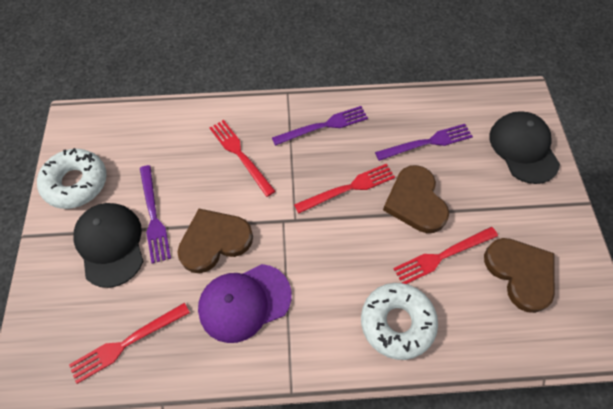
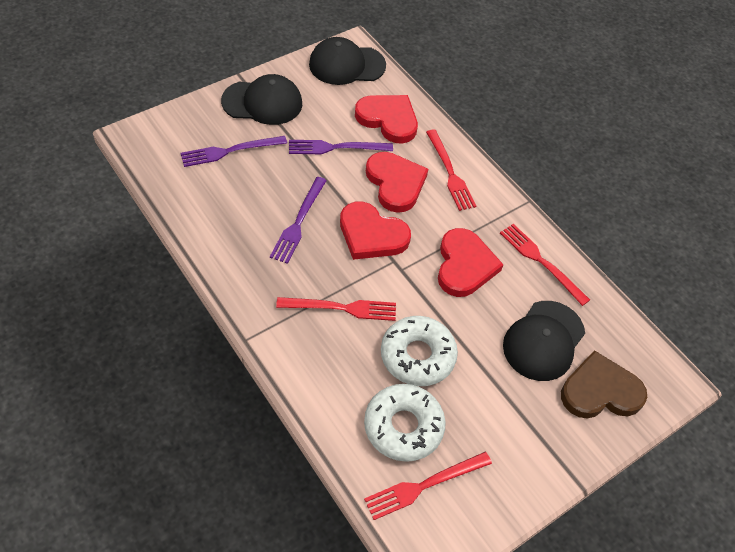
black cap: 2 -> 3
brown heart: 3 -> 1
purple cap: 1 -> 0
red heart: 0 -> 4

